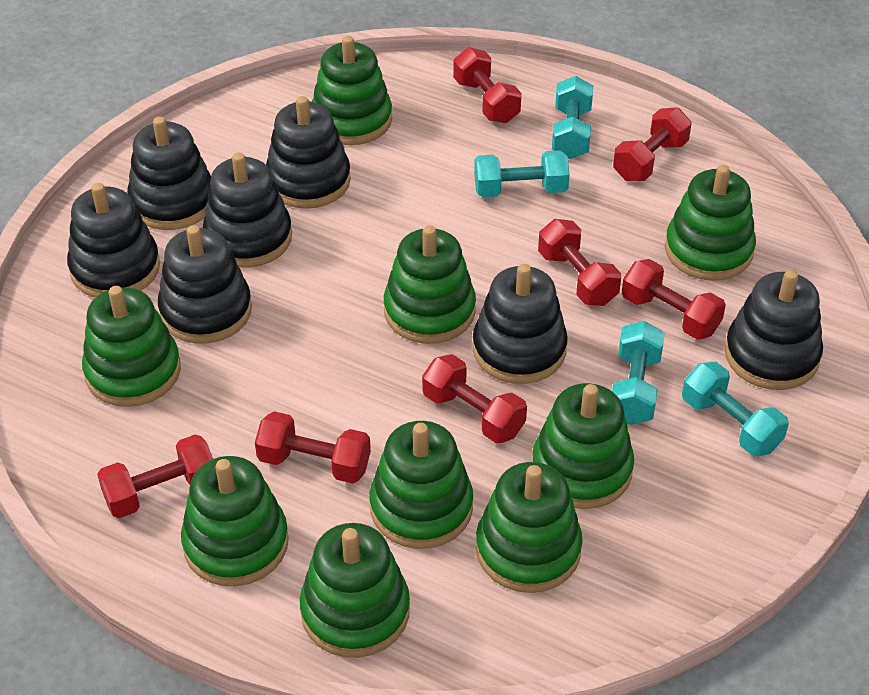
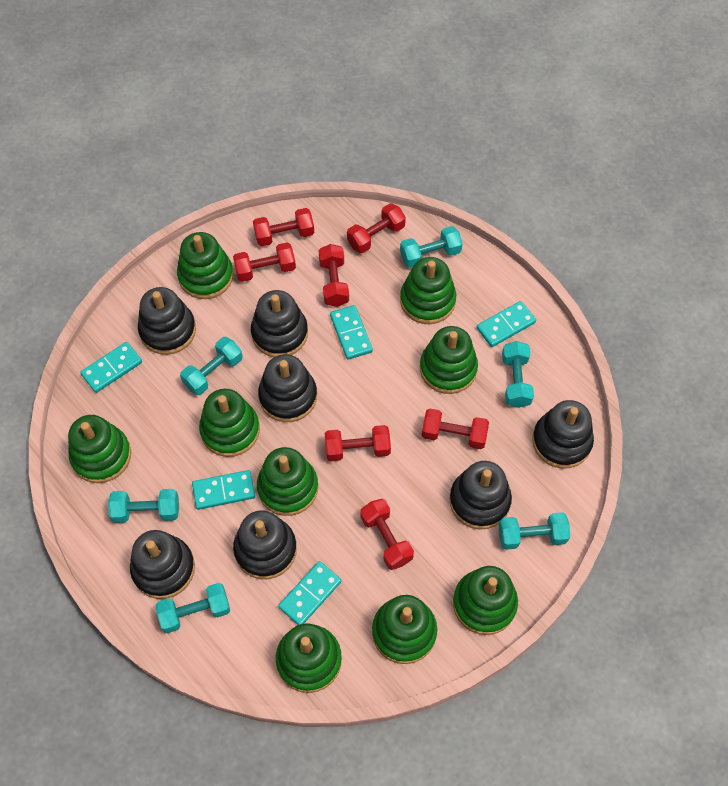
turquoise domino: 0 -> 5
turquoise dumbbell: 4 -> 6

